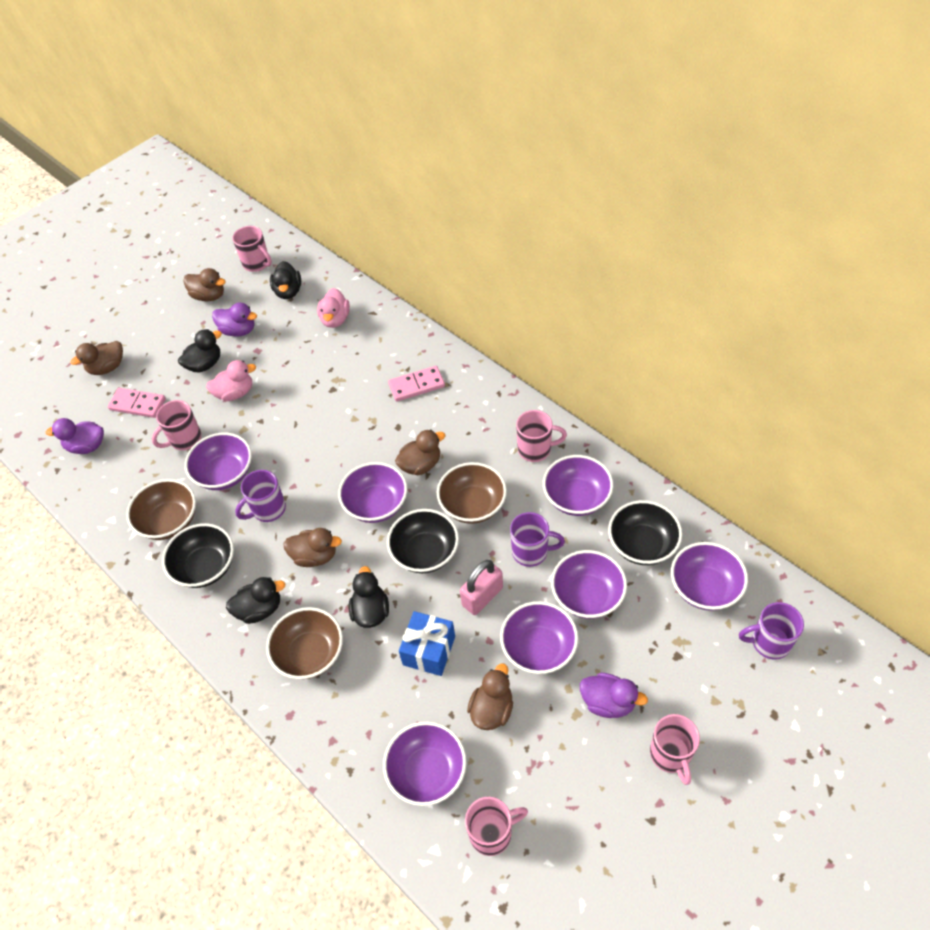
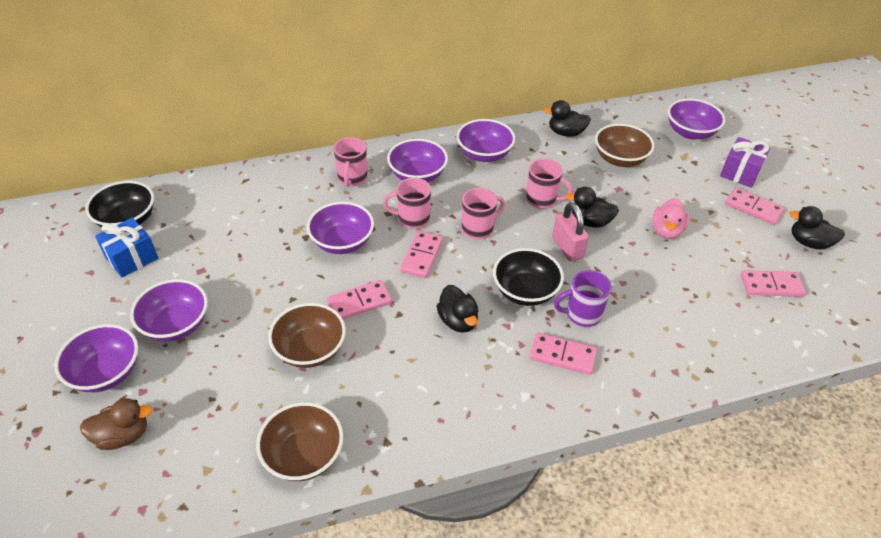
black bowl: 3 -> 2
brown duck: 5 -> 1
pink domino: 2 -> 5
pink duck: 2 -> 1
pink mug: 5 -> 4
purple bowl: 7 -> 6
purple duck: 3 -> 0
purple gift: 0 -> 1
purple mug: 3 -> 1

